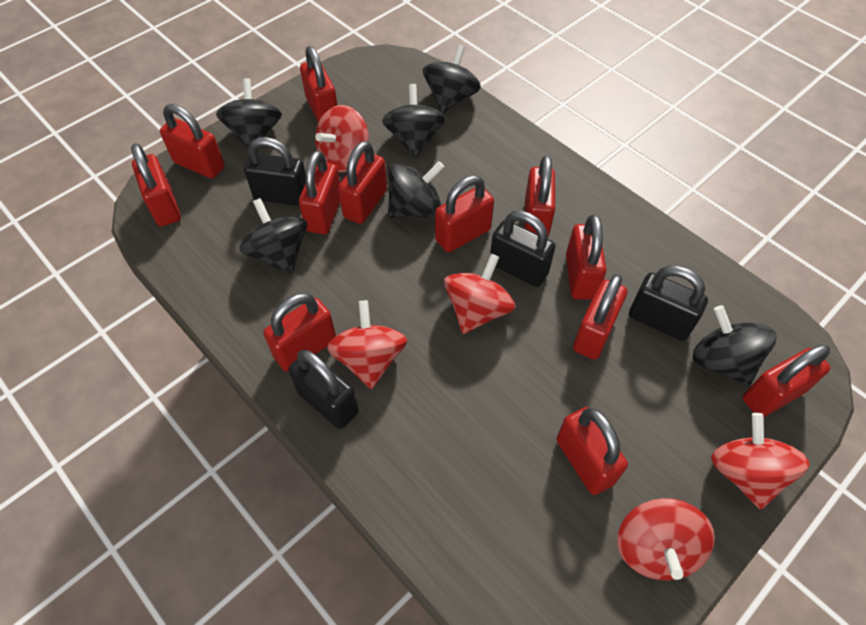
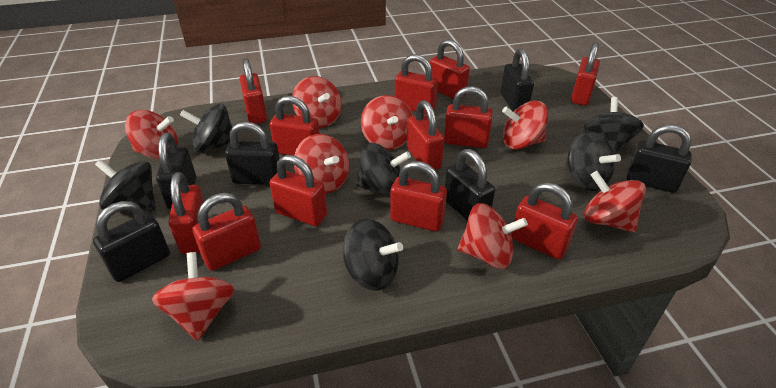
black padlock: 4 -> 6
red spinning top: 5 -> 8

